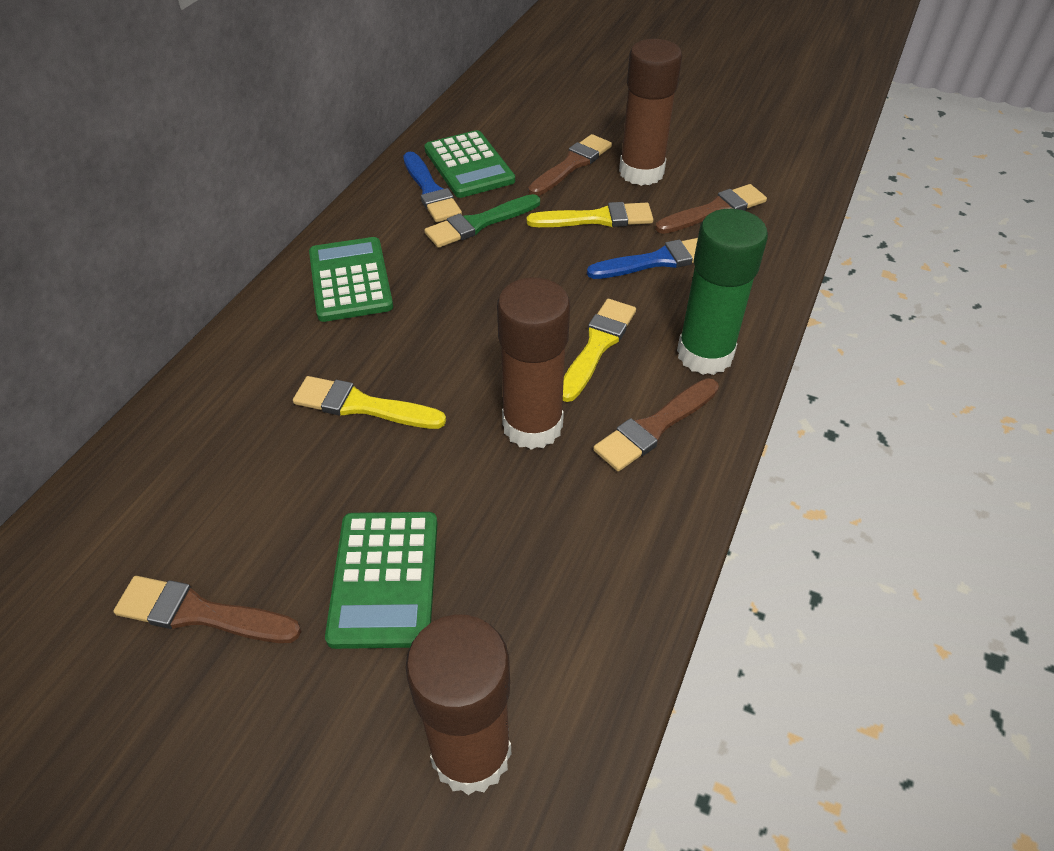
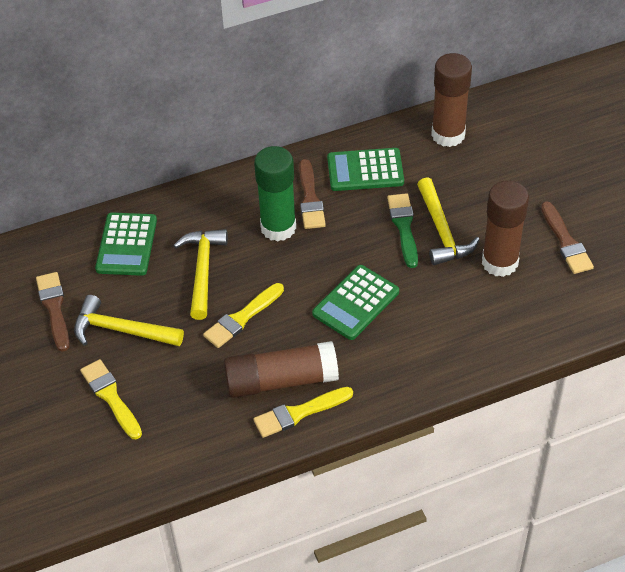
blue brush: 2 -> 0
brown brush: 4 -> 3
yellow hammer: 0 -> 3

